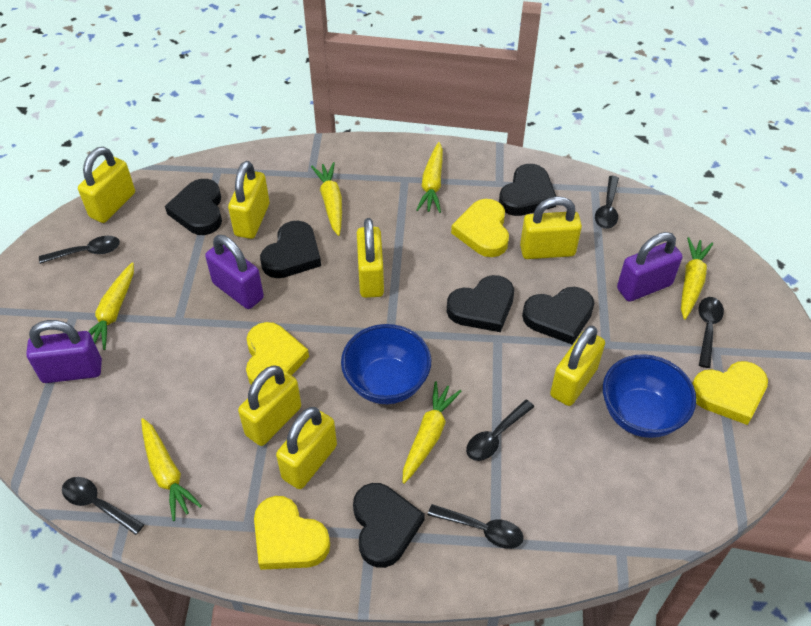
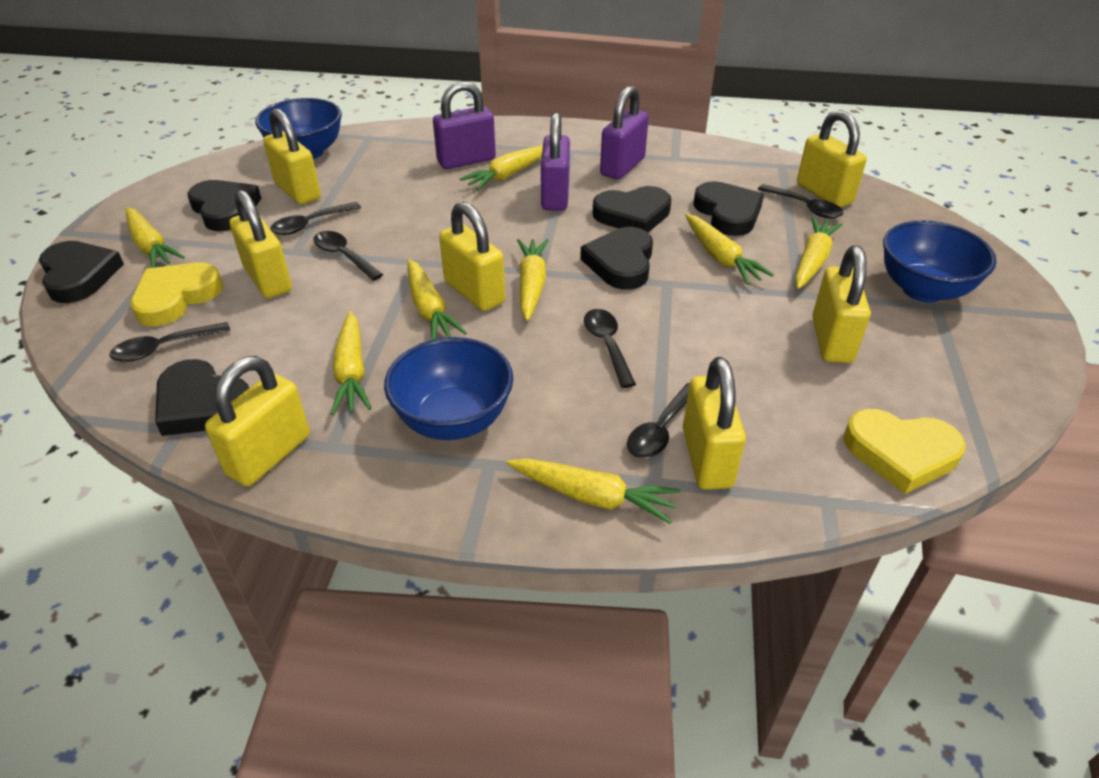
blue bowl: 2 -> 3
yellow carrot: 6 -> 8
yellow heart: 4 -> 2

